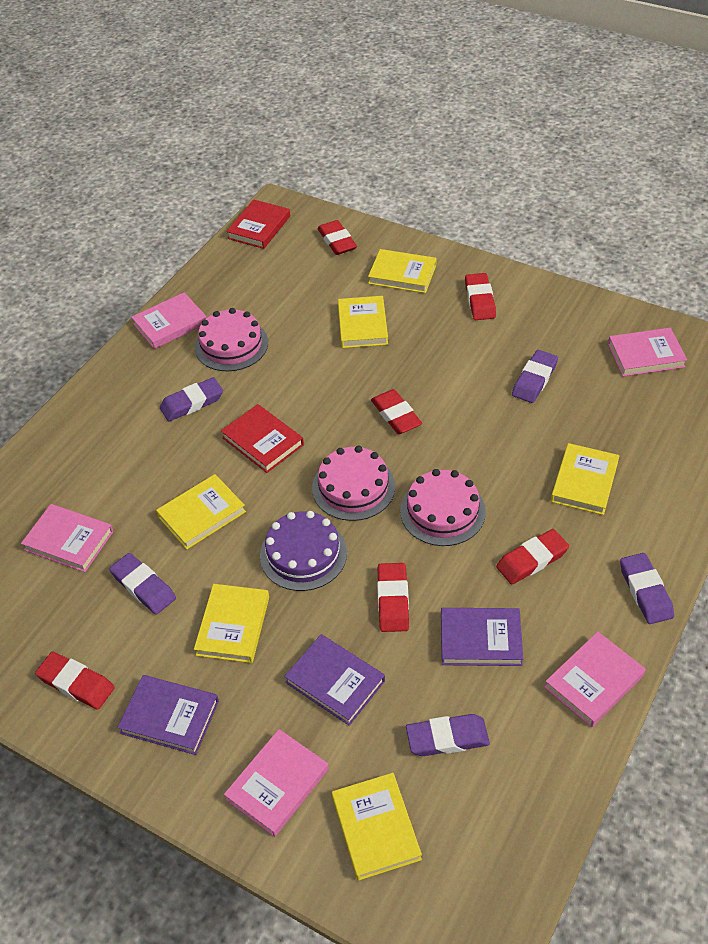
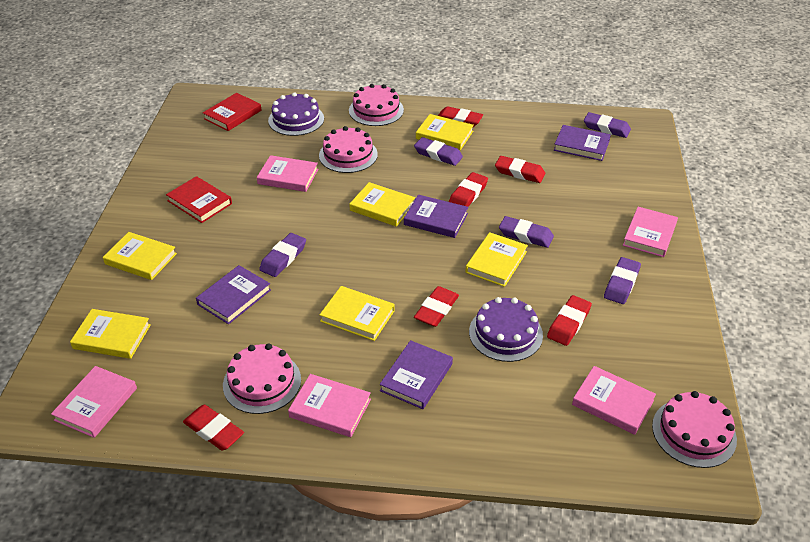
pink cake: 3 -> 4
purple book: 3 -> 4
purple cake: 1 -> 2

